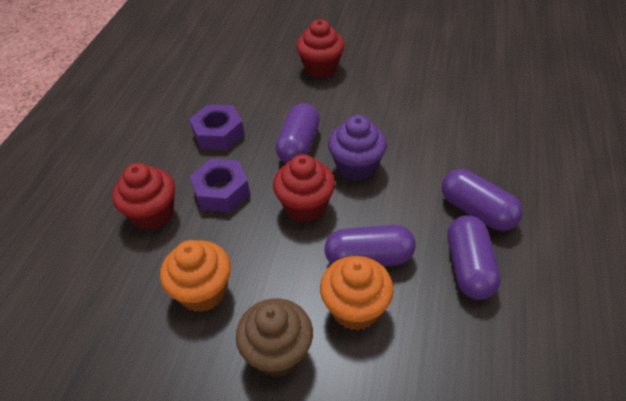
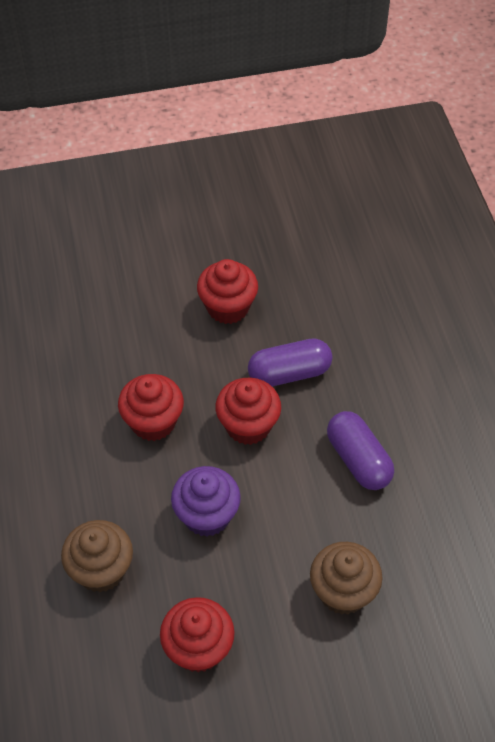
brown cupcake: 1 -> 2
orange cupcake: 2 -> 0
purple capsule: 4 -> 2
purple nut: 2 -> 0
red cupcake: 3 -> 4

